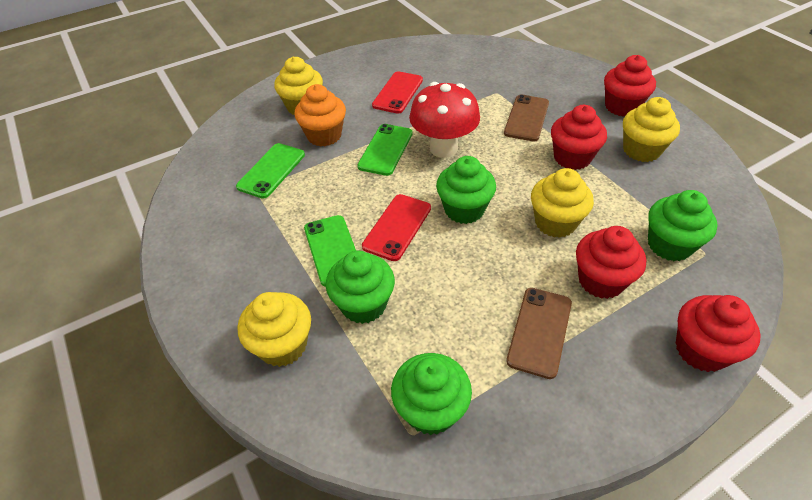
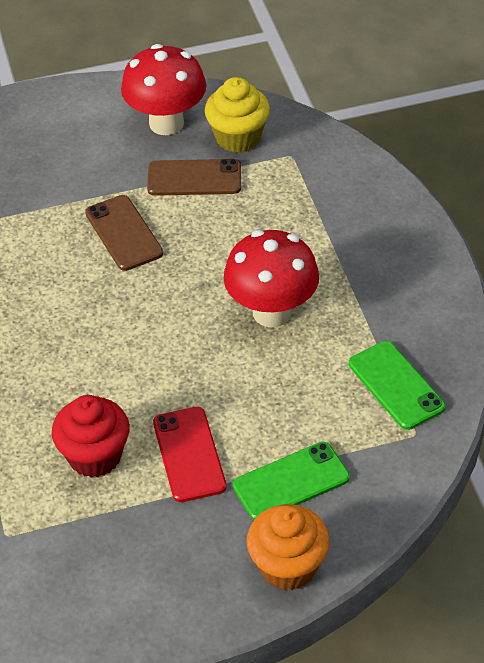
green cupcake: 4 -> 0
green phone: 3 -> 2
red cupcake: 4 -> 1
red mushroom: 1 -> 2
red phone: 2 -> 1
yellow cupcake: 4 -> 1

